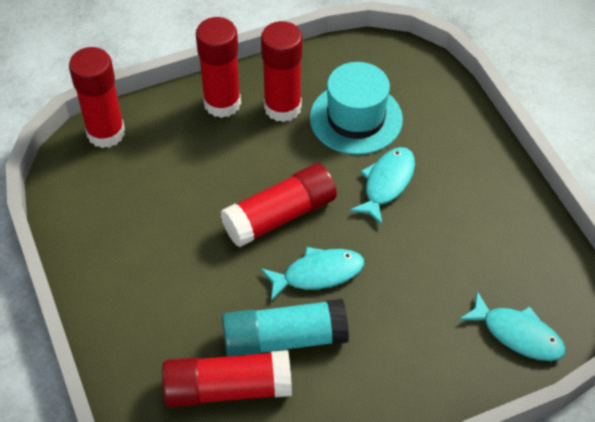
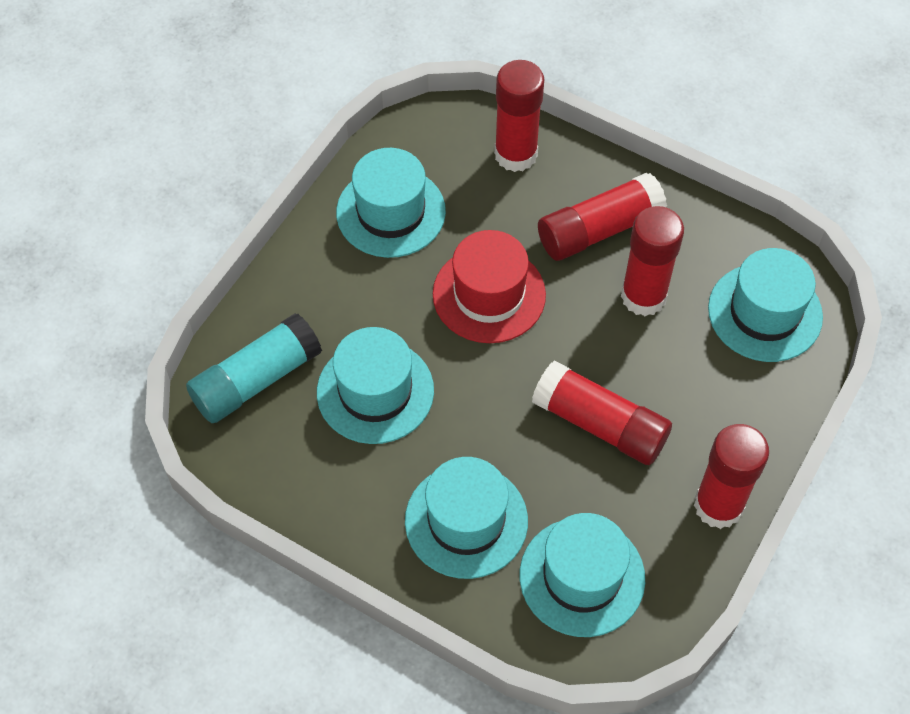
red hat: 0 -> 1
turquoise fish: 3 -> 0
turquoise hat: 1 -> 5

